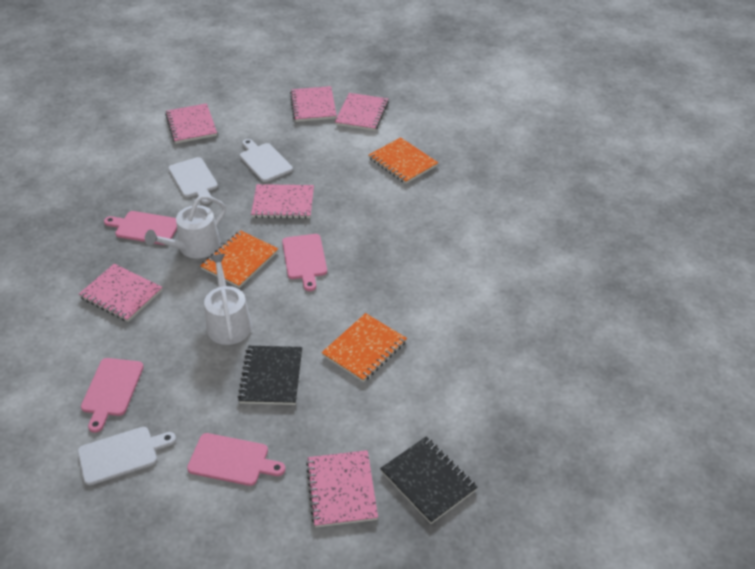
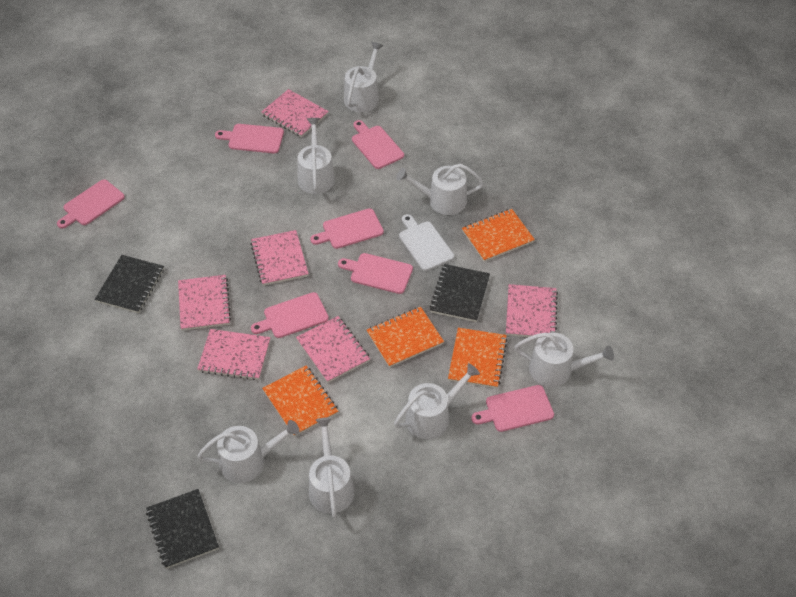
black notebook: 2 -> 3
orange notebook: 3 -> 4
pink cutting board: 4 -> 7
white cutting board: 3 -> 1
white watering can: 2 -> 7

